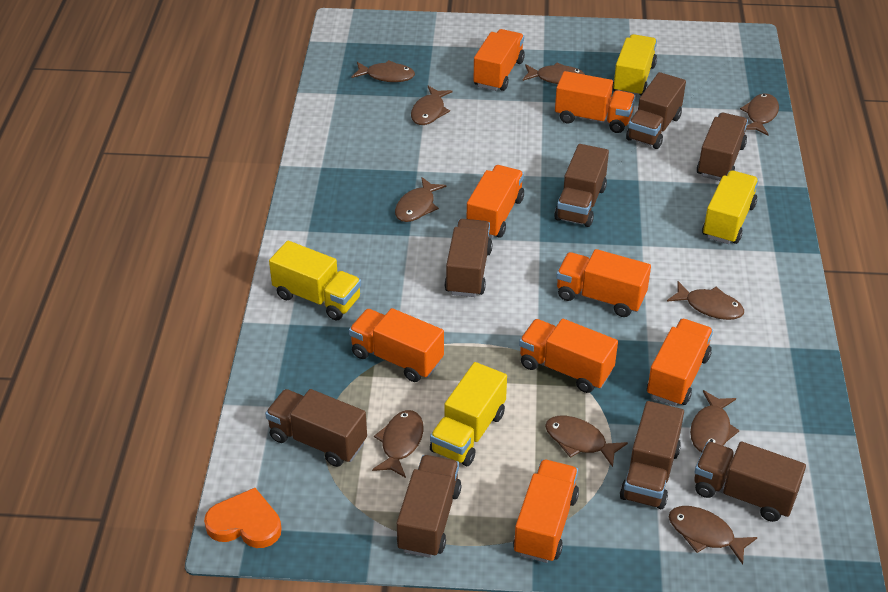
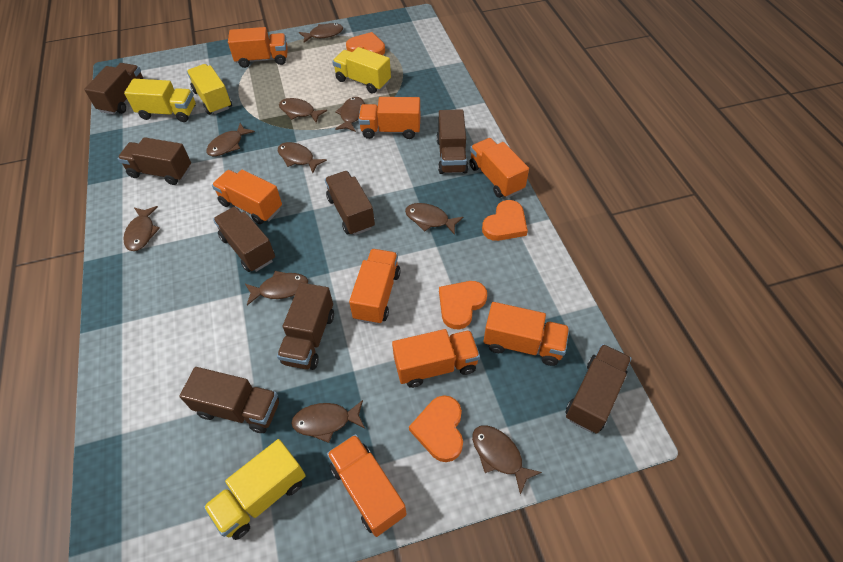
orange heart: 1 -> 4

